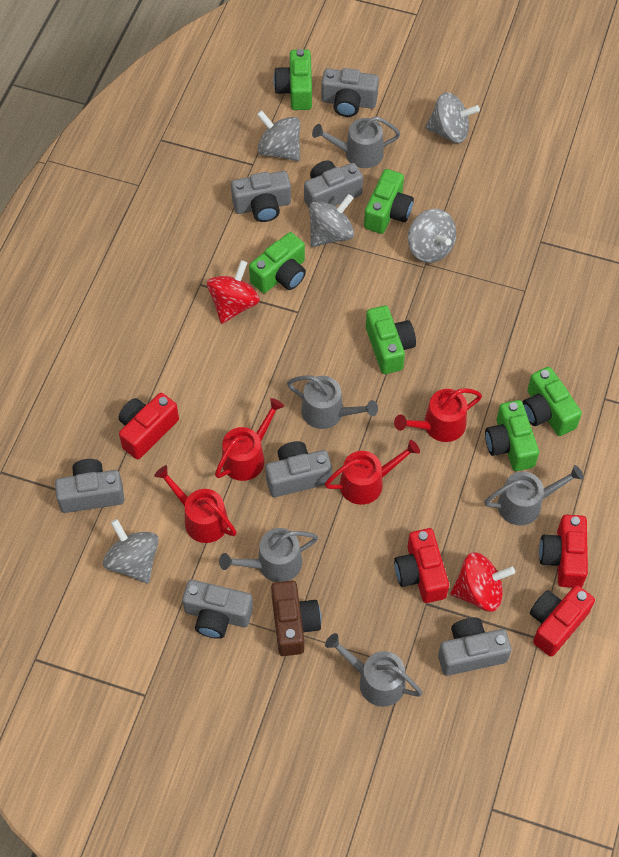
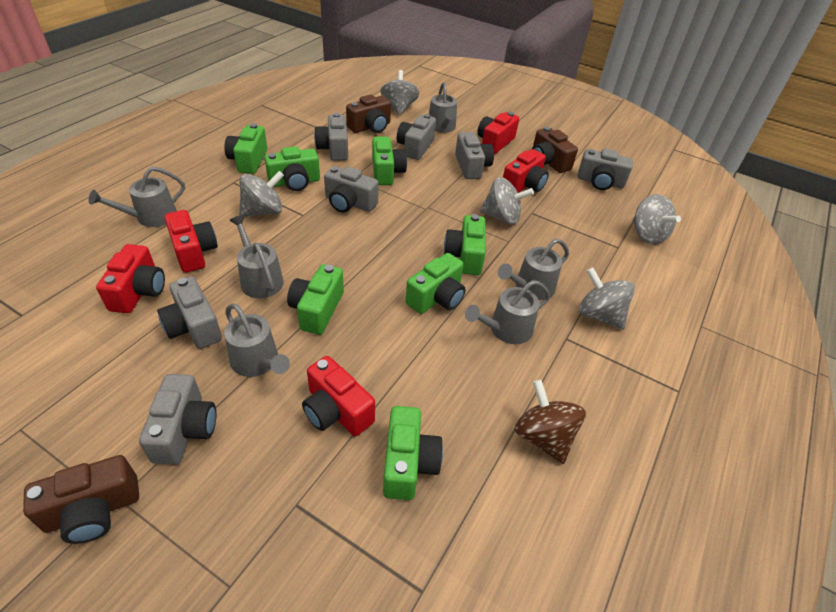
brown camera: 1 -> 3
brown spinning top: 0 -> 1
green camera: 6 -> 7
grey watering can: 5 -> 6
red camera: 4 -> 5
red spinning top: 2 -> 0
red watering can: 4 -> 0

